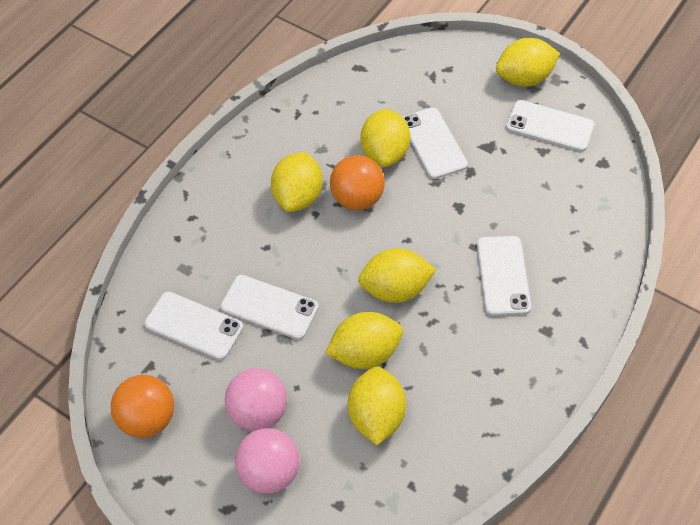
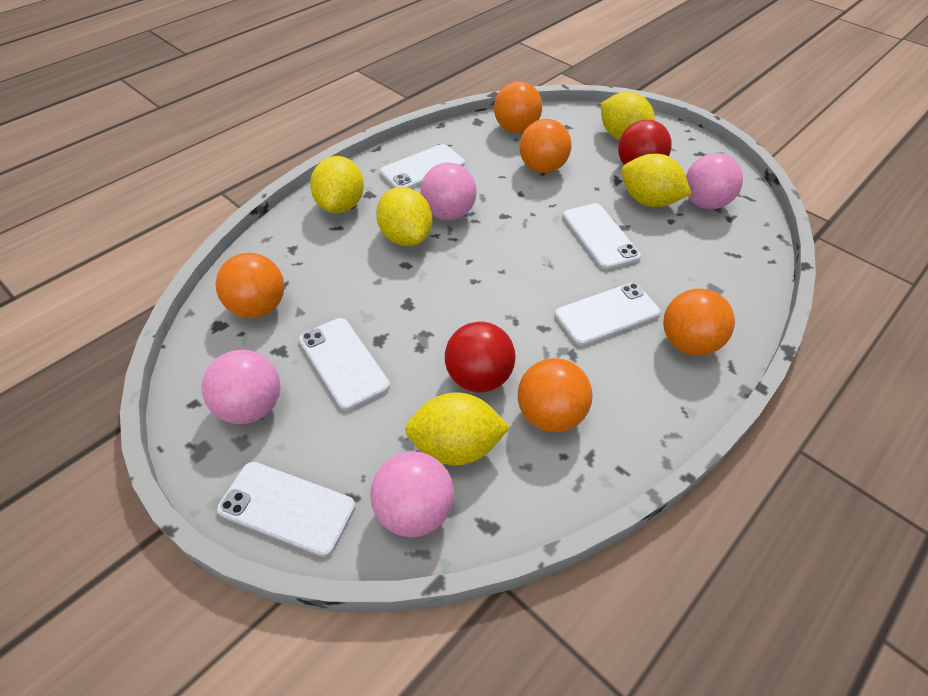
orange ball: 2 -> 5
pink ball: 2 -> 4
red ball: 0 -> 2
yellow lemon: 6 -> 5

